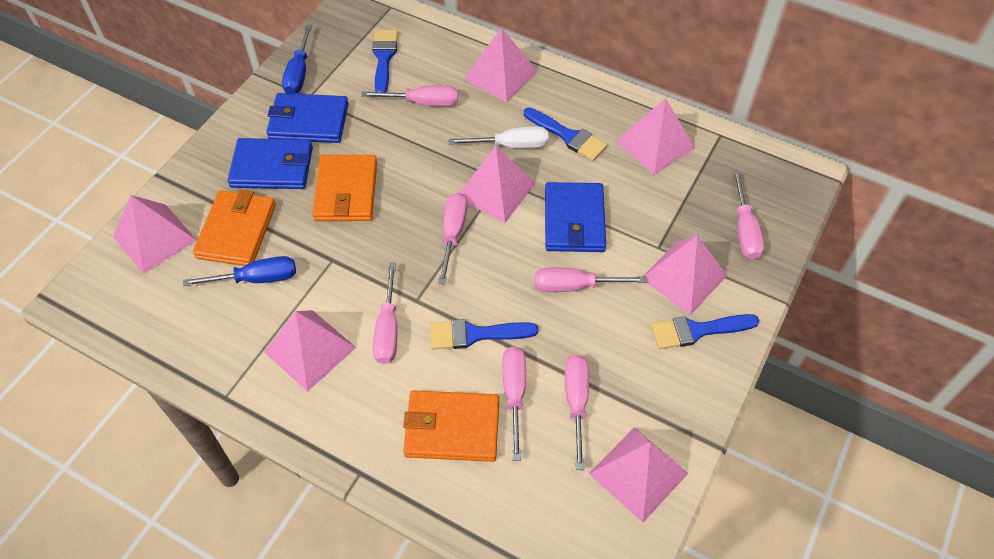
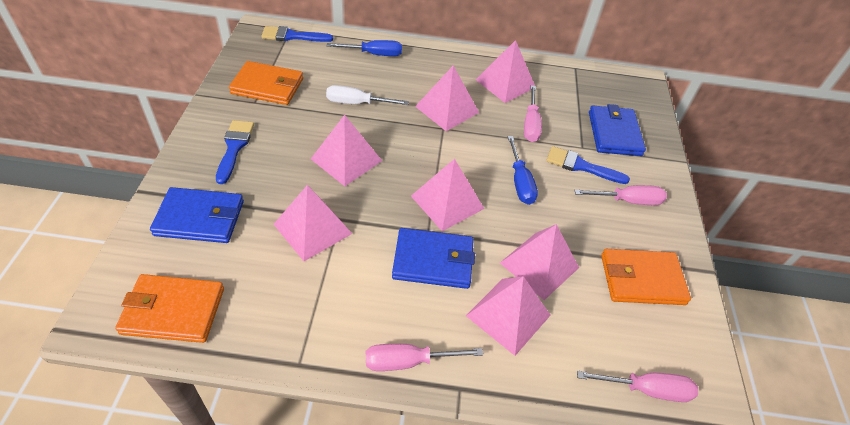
blue brush: 4 -> 3
pink screwdriver: 7 -> 4

